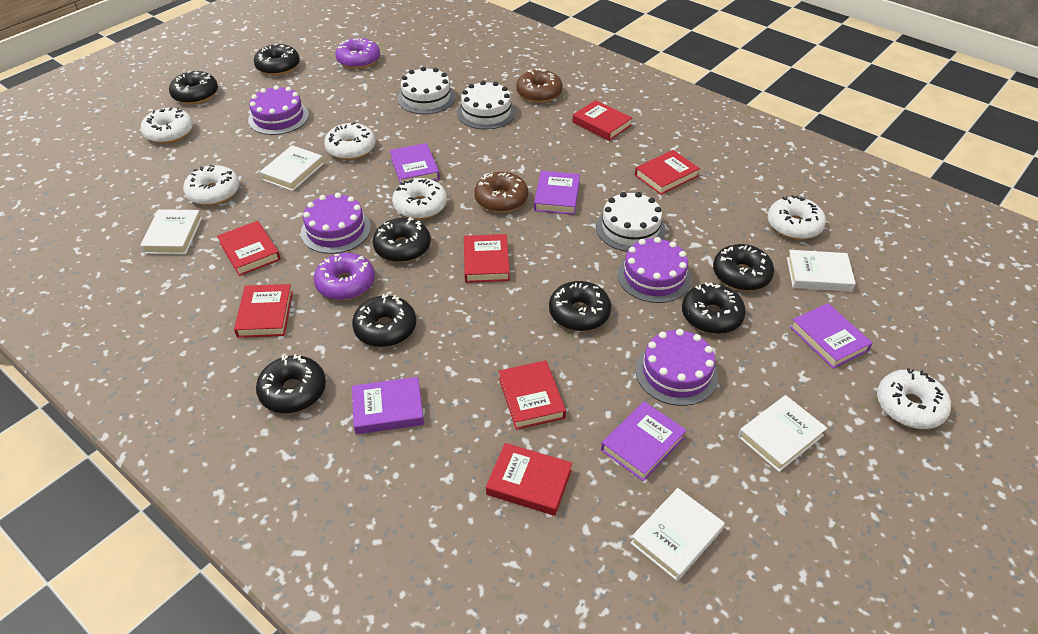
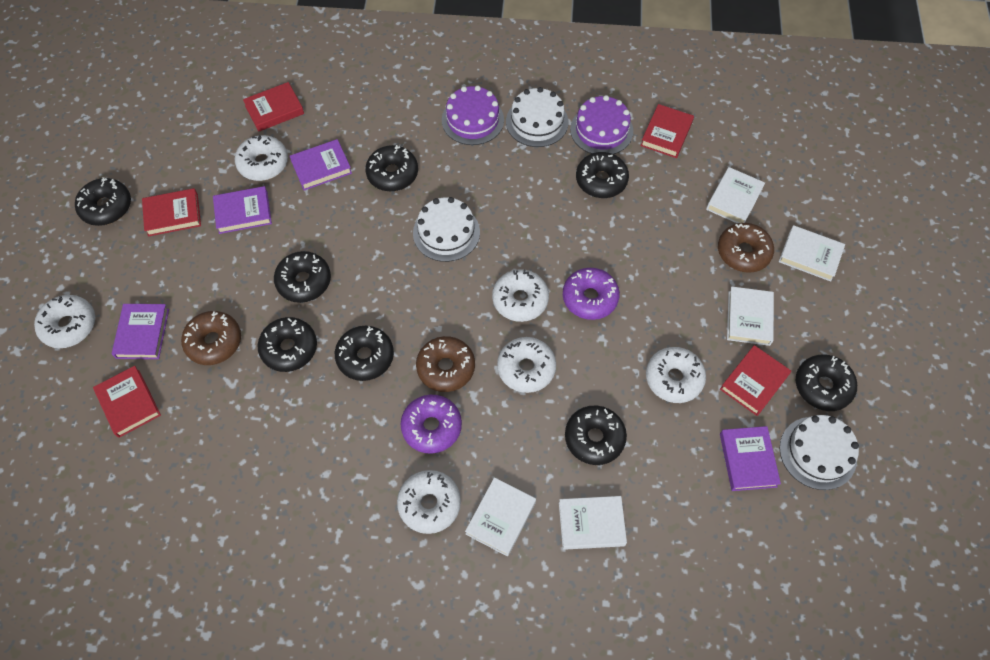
brown donut: 2 -> 3
purple book: 5 -> 4
purple cake: 4 -> 2
red book: 7 -> 5

